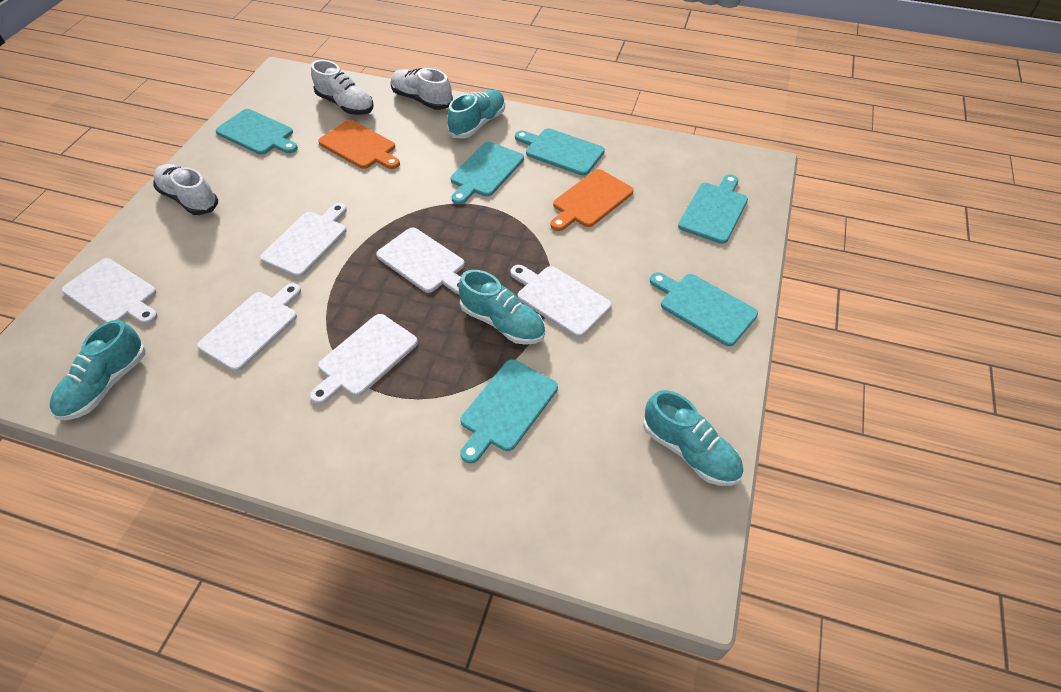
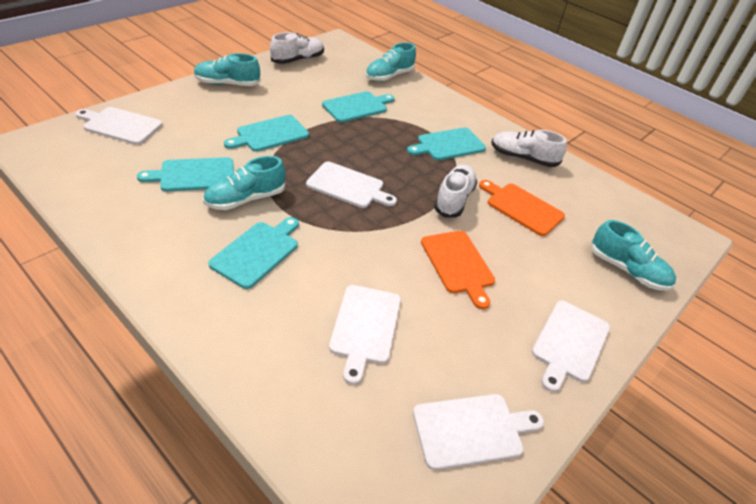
turquoise cutting board: 6 -> 5
white cutting board: 6 -> 5

